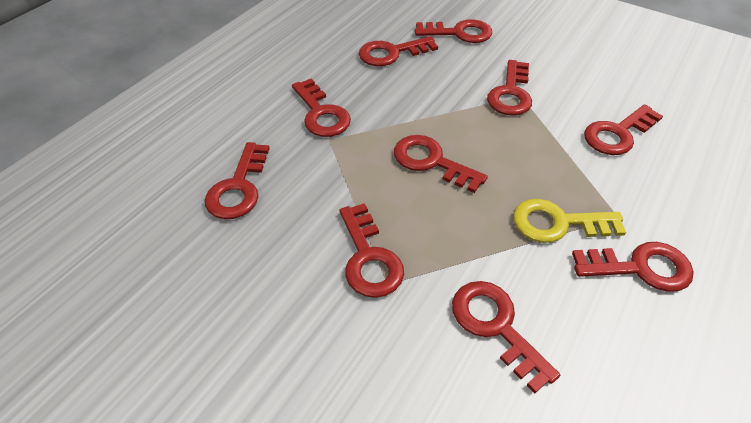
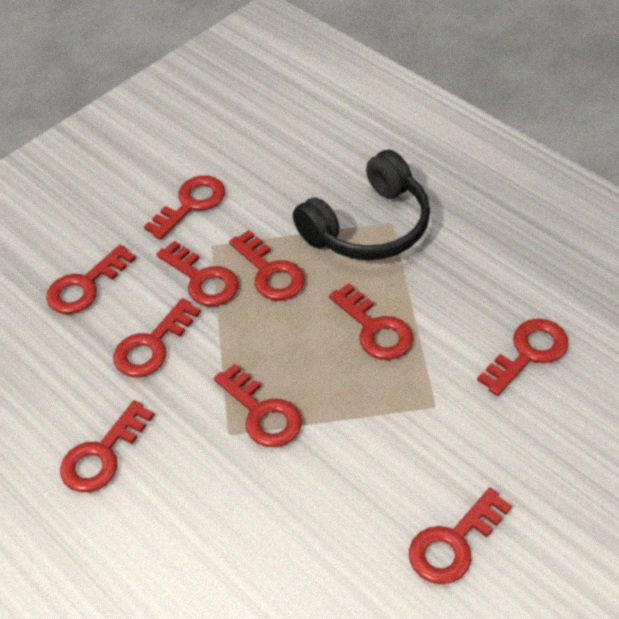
black headphones: 0 -> 1
yellow key: 1 -> 0

